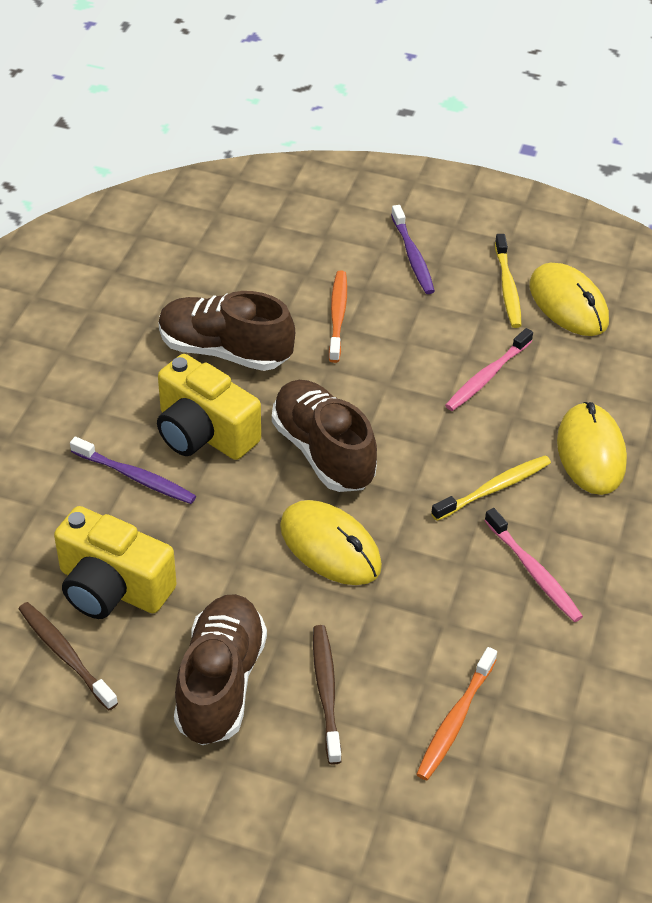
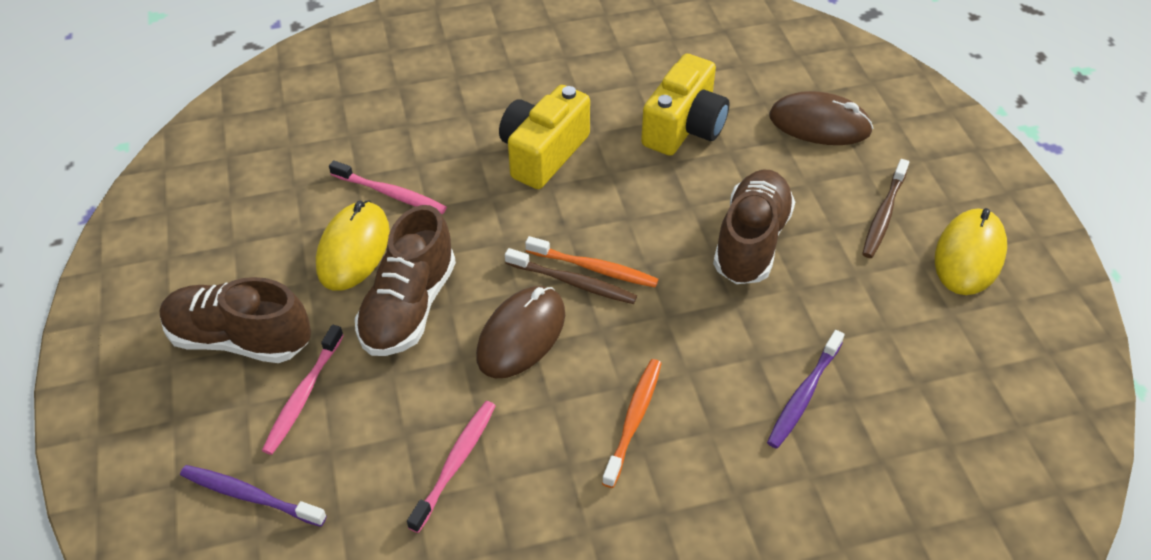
brown mouse: 0 -> 2
pink toothbrush: 2 -> 3
yellow mouse: 3 -> 2
yellow toothbrush: 2 -> 0

